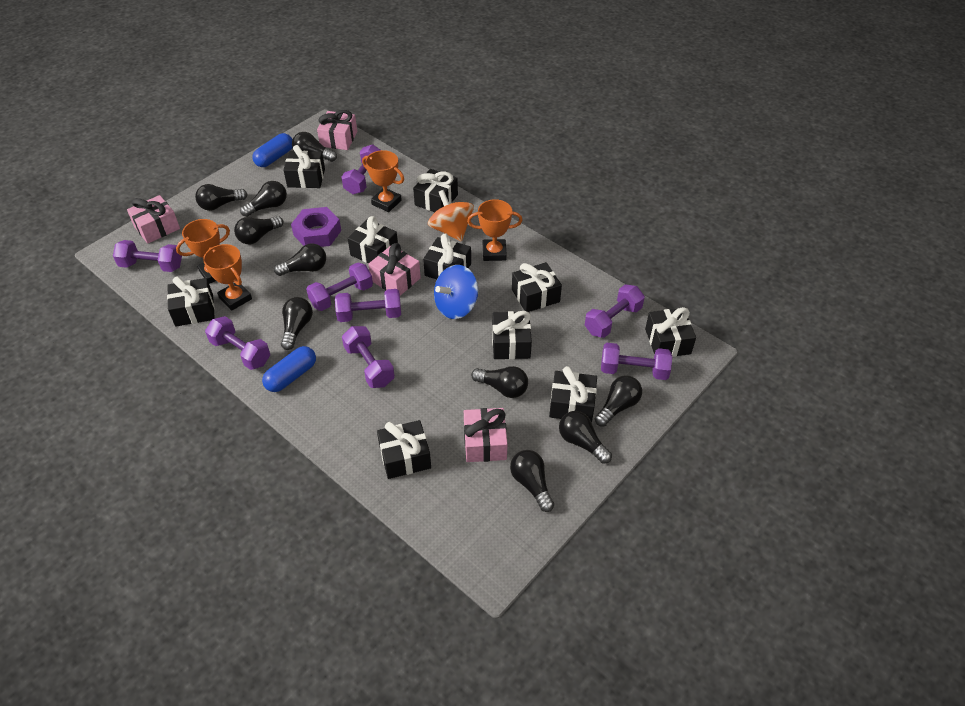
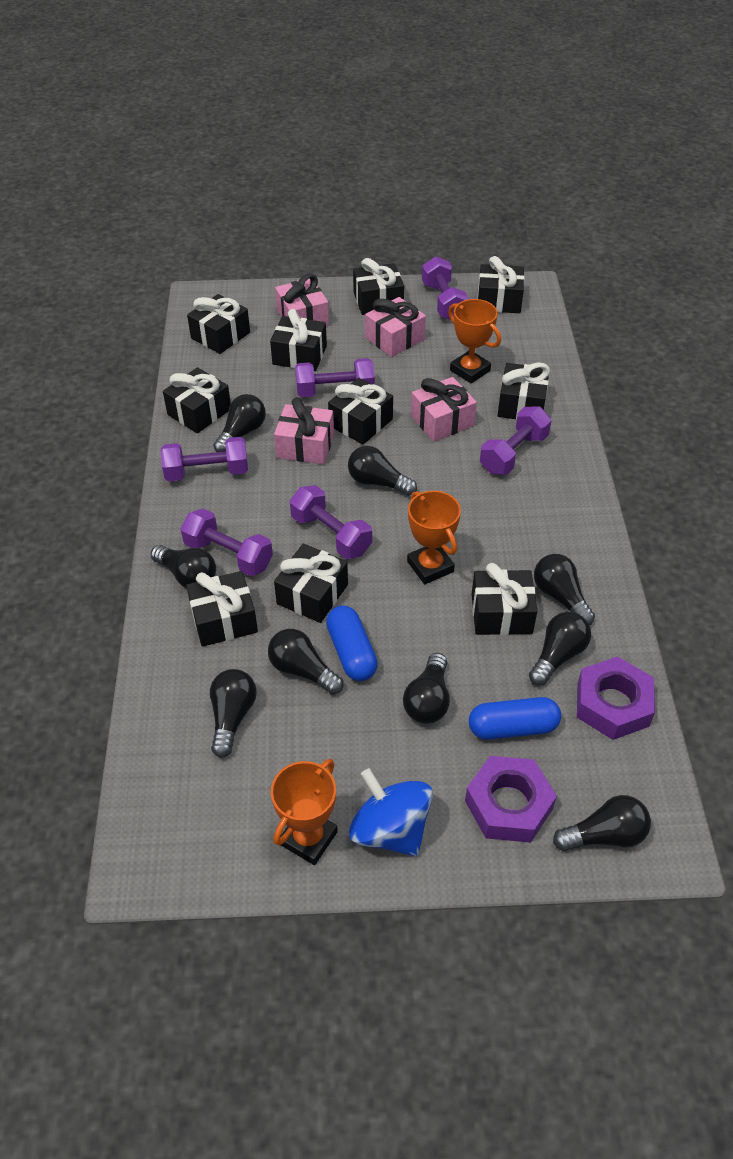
black light bulb: 10 -> 9
orange spinning top: 1 -> 0
orange trophy: 4 -> 3
purple dumbbell: 8 -> 6
purple nut: 1 -> 2

